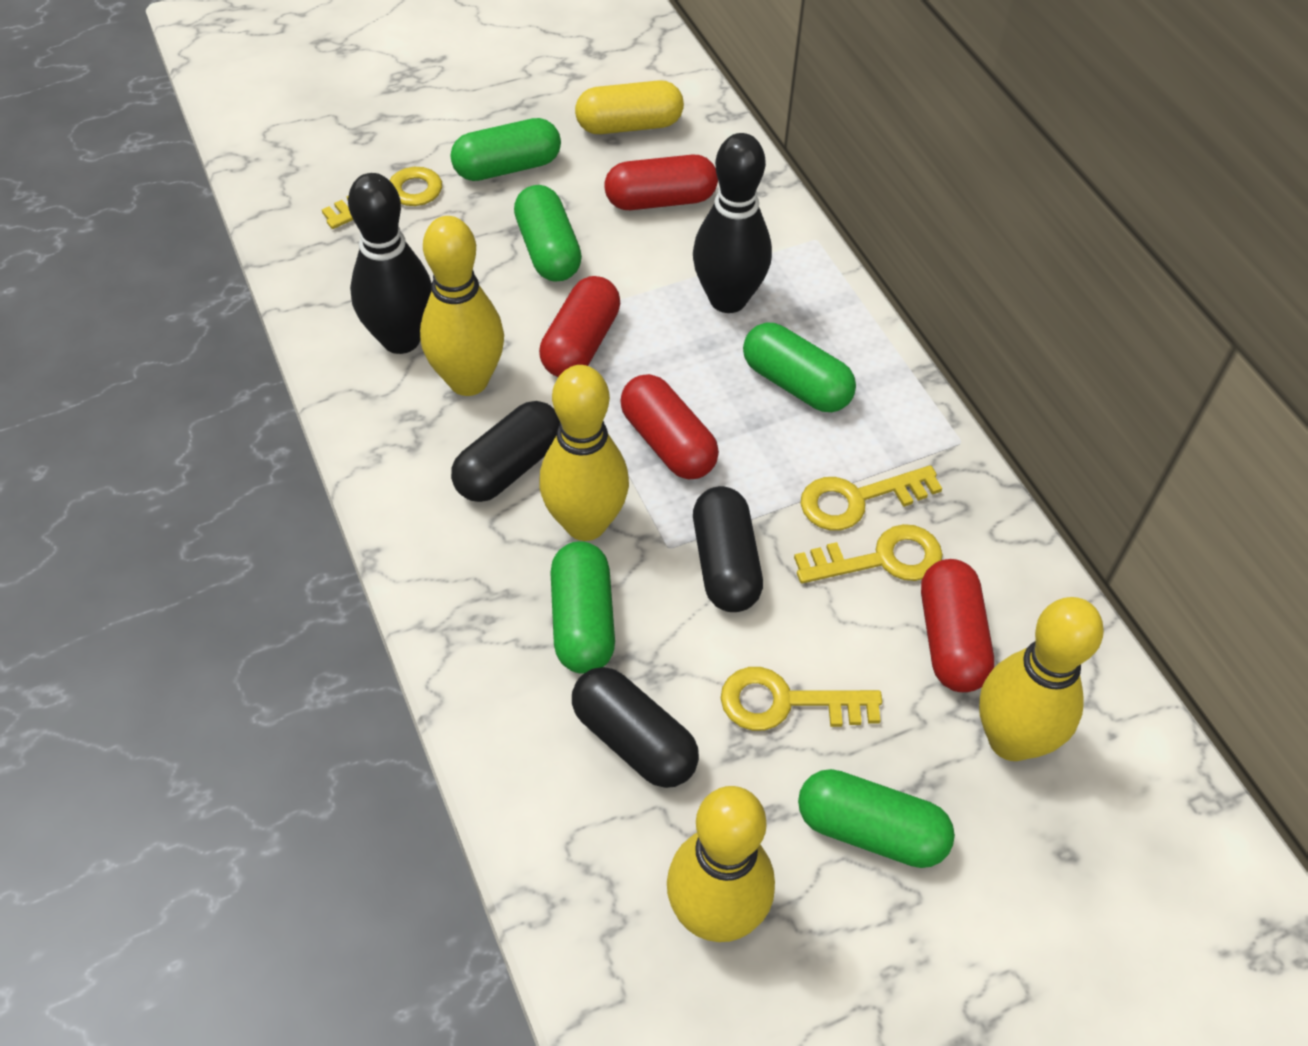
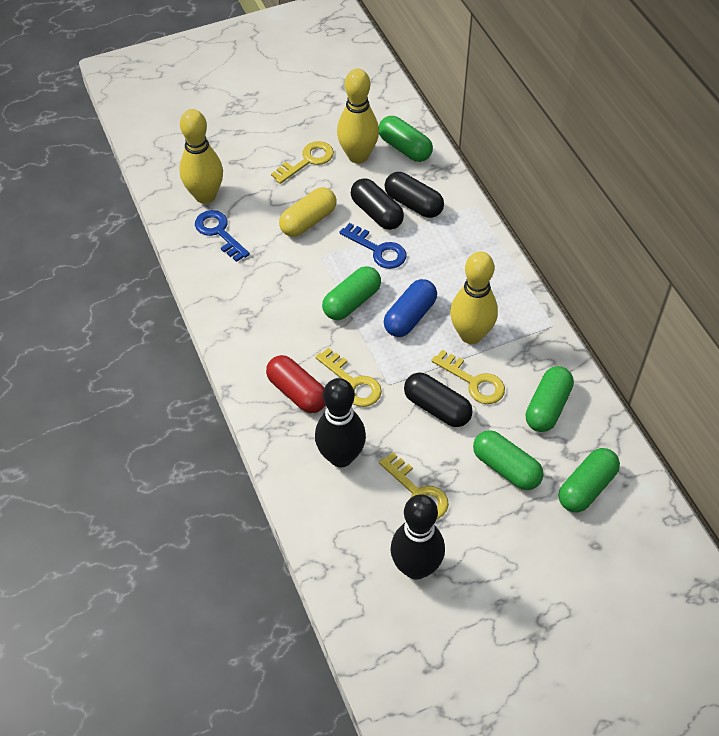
blue capsule: 0 -> 1
blue key: 0 -> 2
red capsule: 4 -> 1
yellow bowling pin: 4 -> 3

